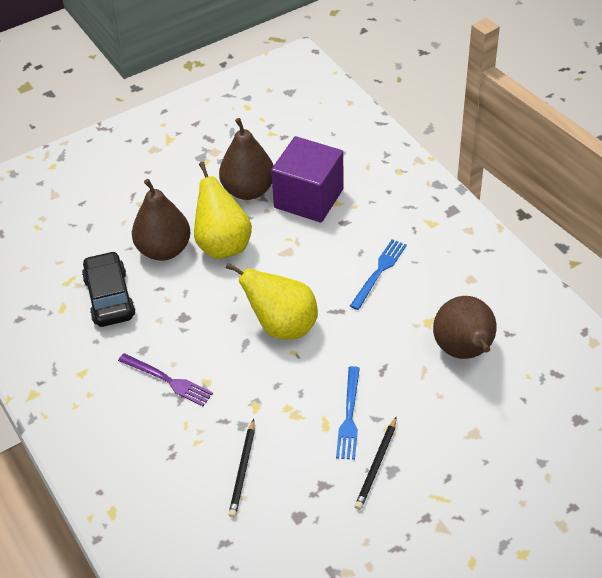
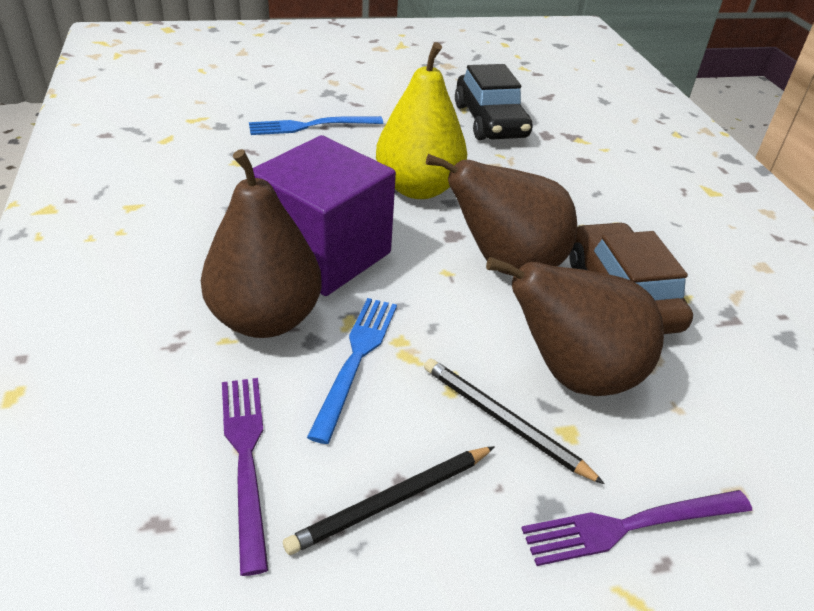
brown car: 0 -> 1
purple fork: 1 -> 2
yellow pear: 2 -> 1

